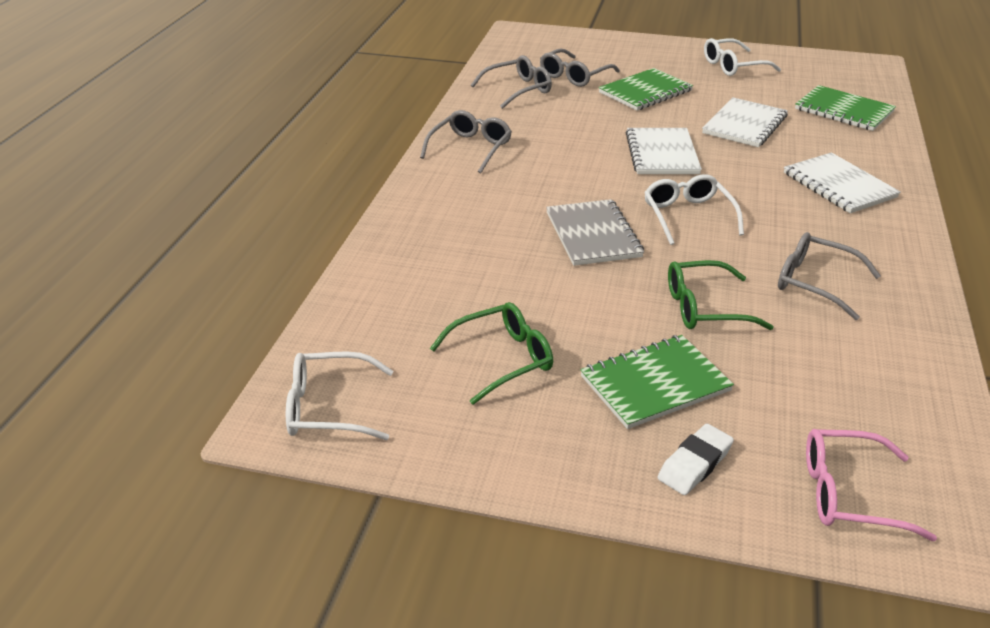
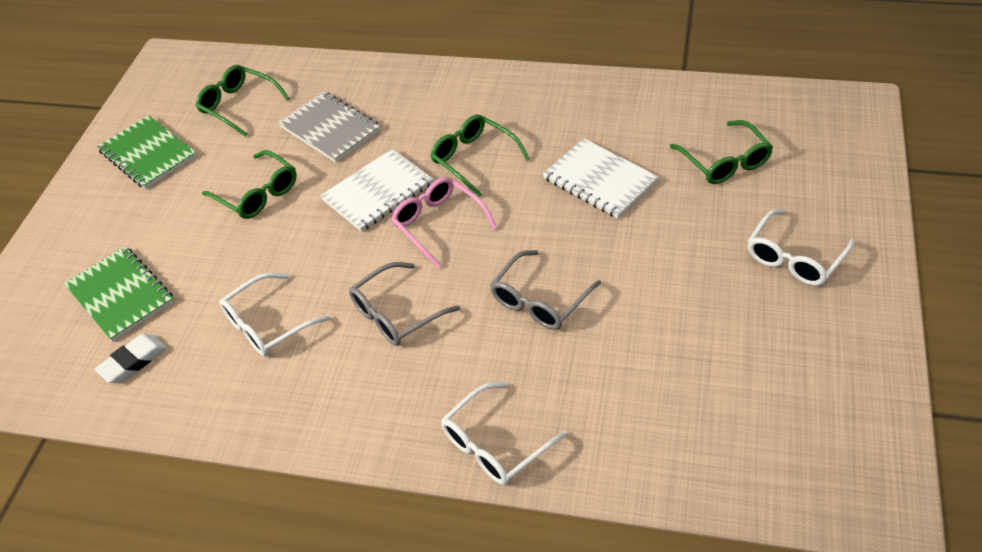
green glasses: 2 -> 4
green notebook: 3 -> 2
grey glasses: 4 -> 2
white notebook: 3 -> 2

